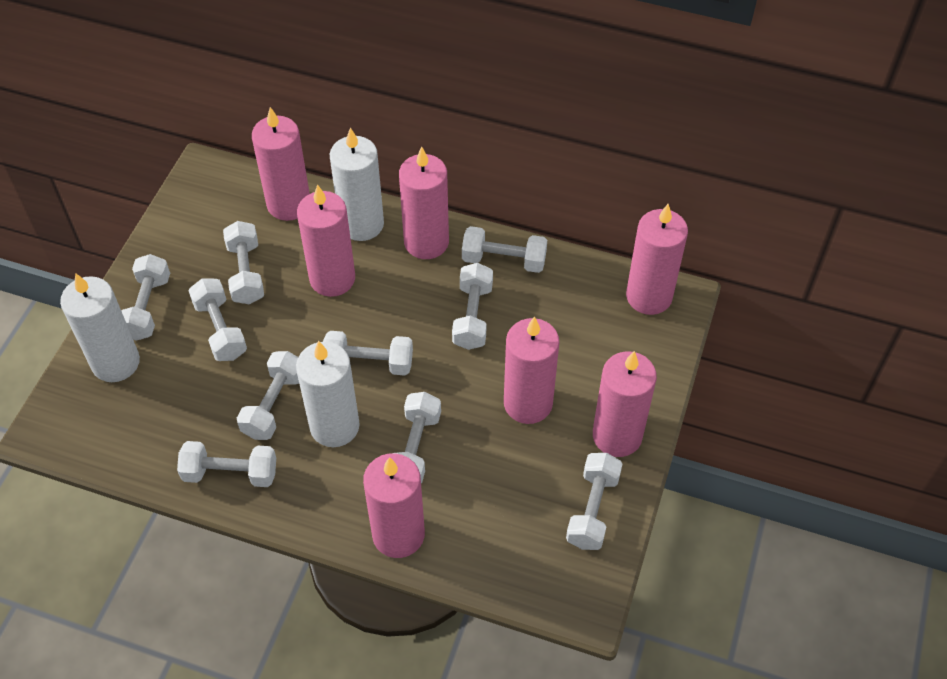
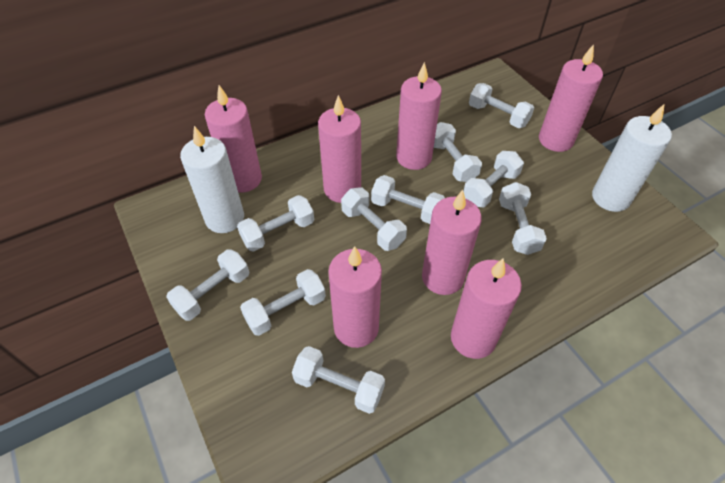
white candle: 3 -> 2

